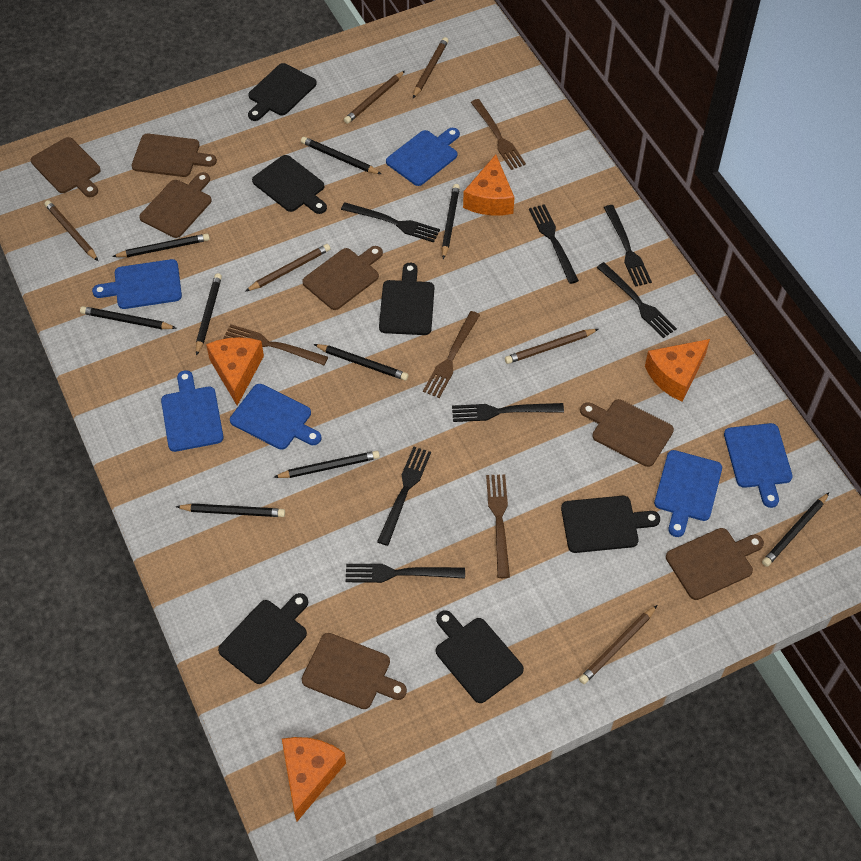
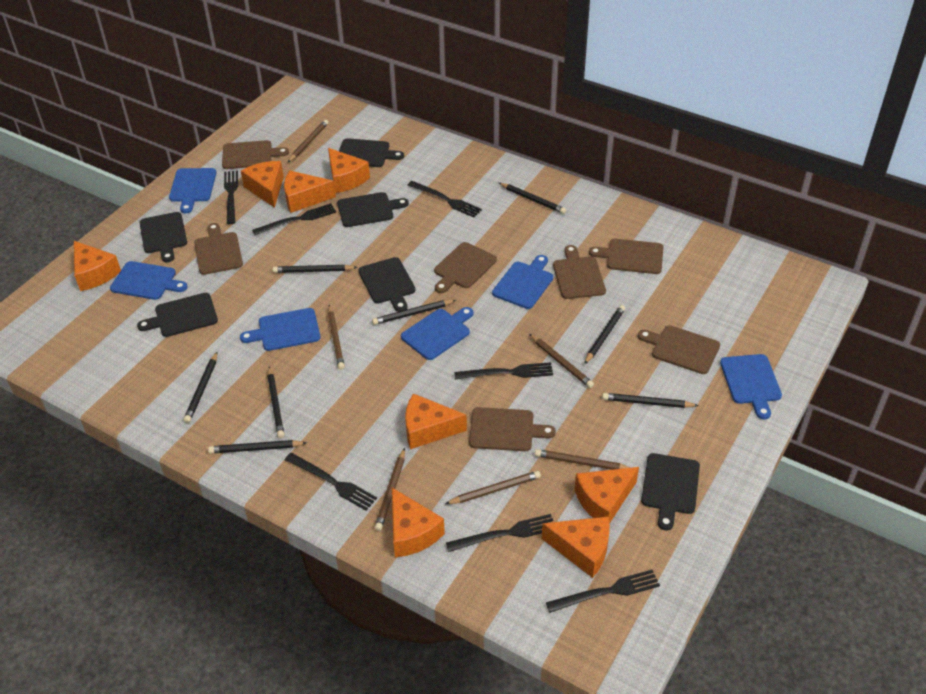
black pencil: 9 -> 8
brown fork: 4 -> 0
orange cheese: 4 -> 8

